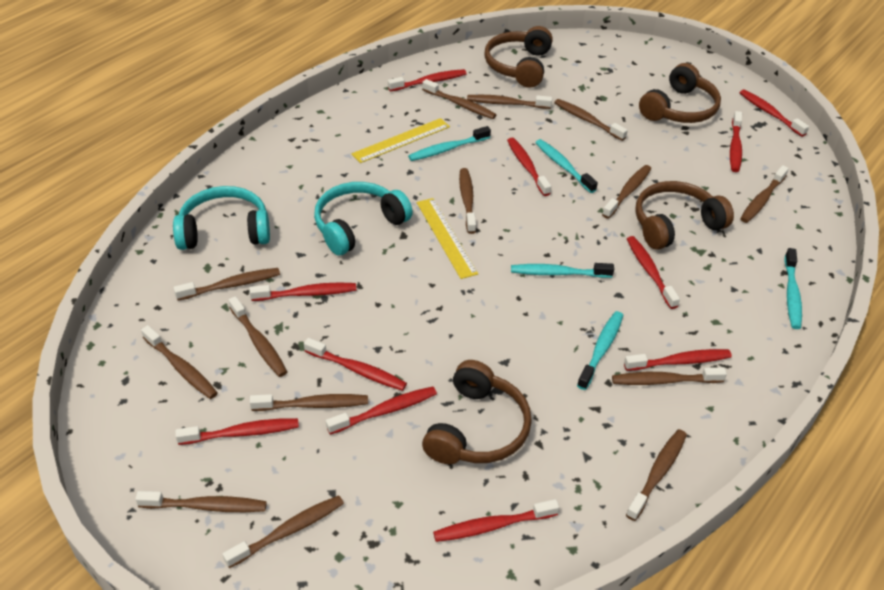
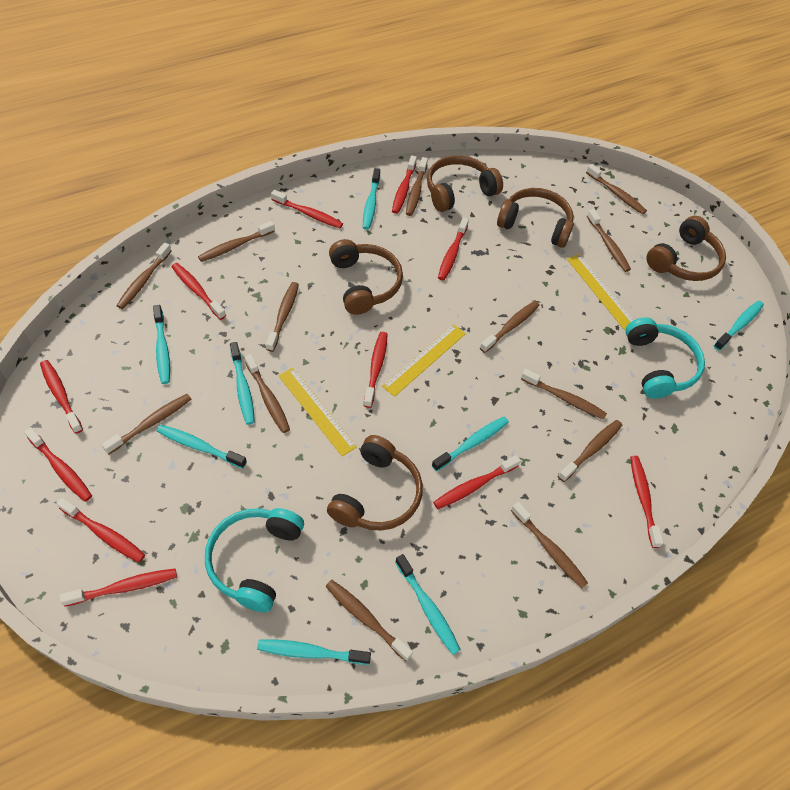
brown headphones: 4 -> 5
brown toothbrush: 14 -> 13
turquoise toothbrush: 5 -> 8
yellow ruler: 2 -> 3

